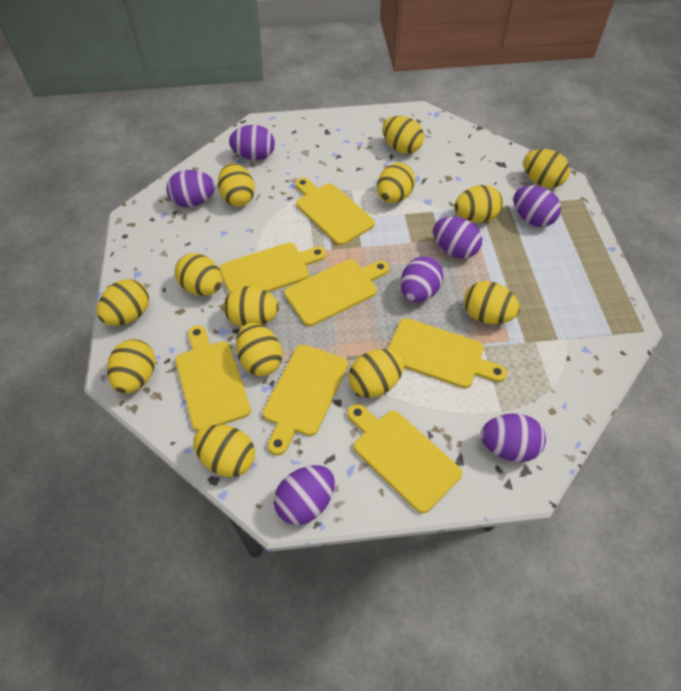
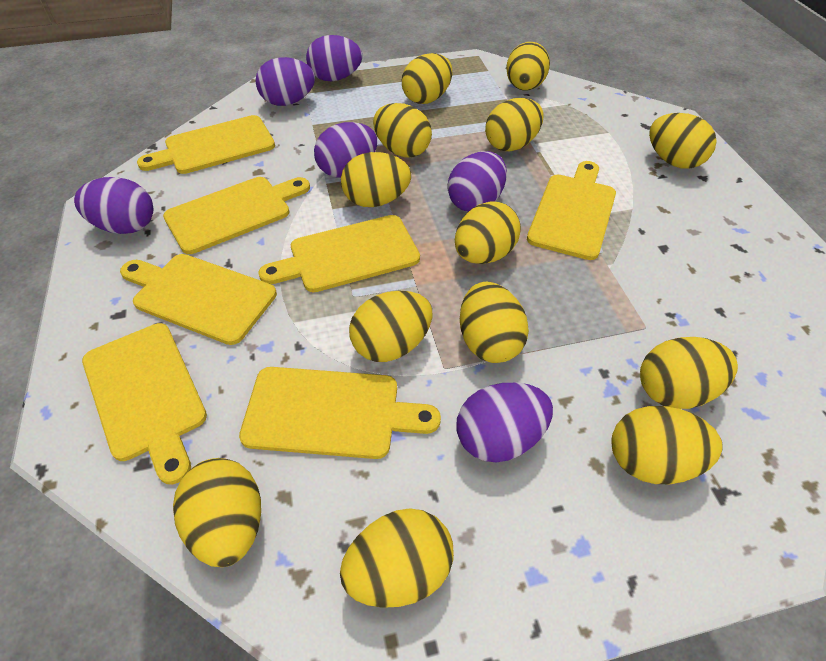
purple egg: 7 -> 6

